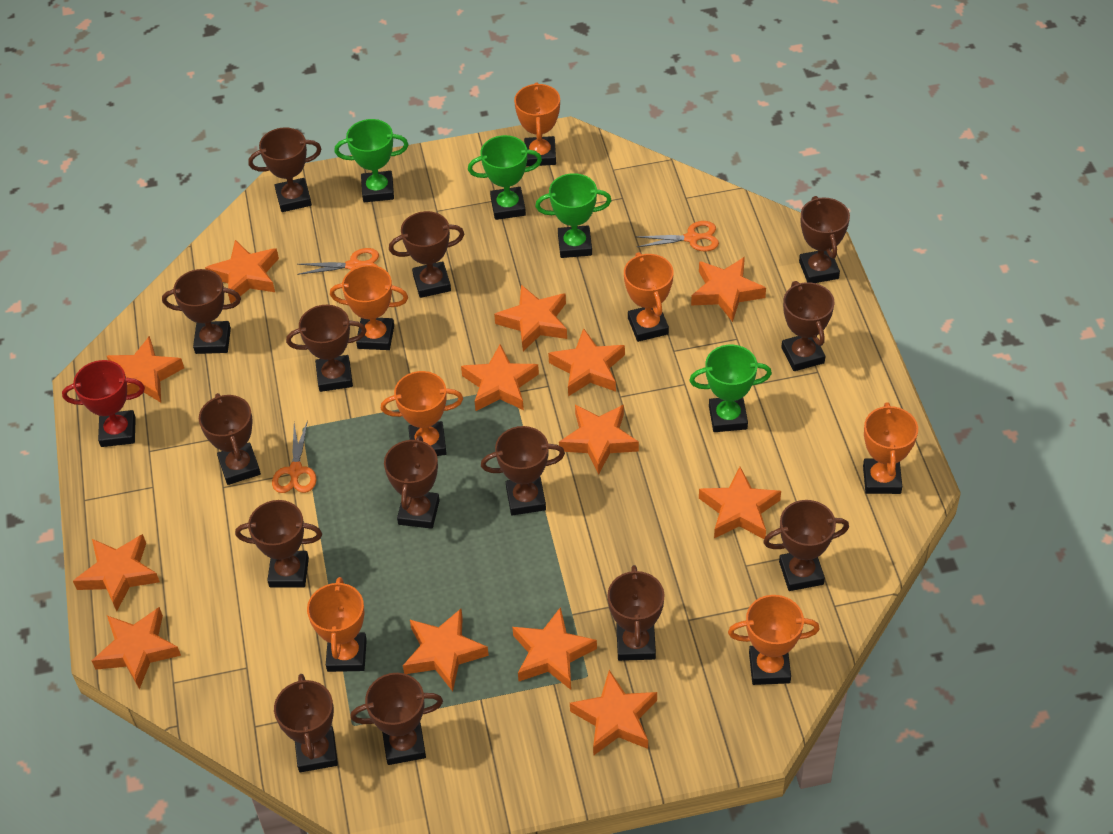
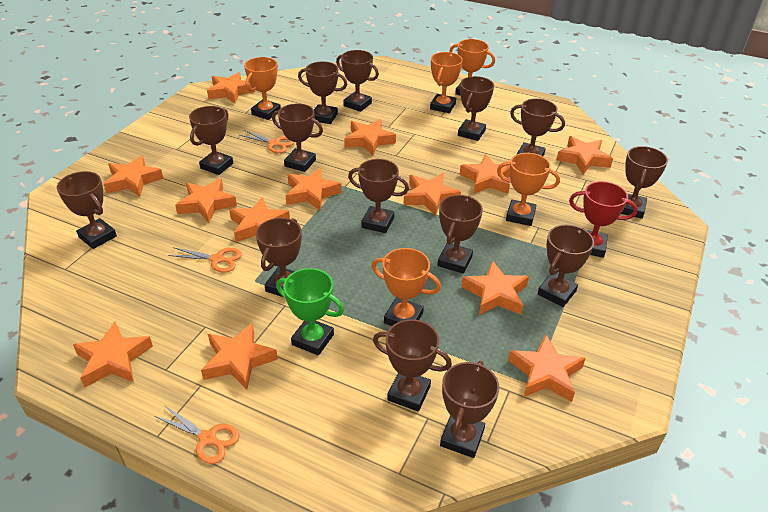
green trophy: 4 -> 1
orange trophy: 7 -> 5

